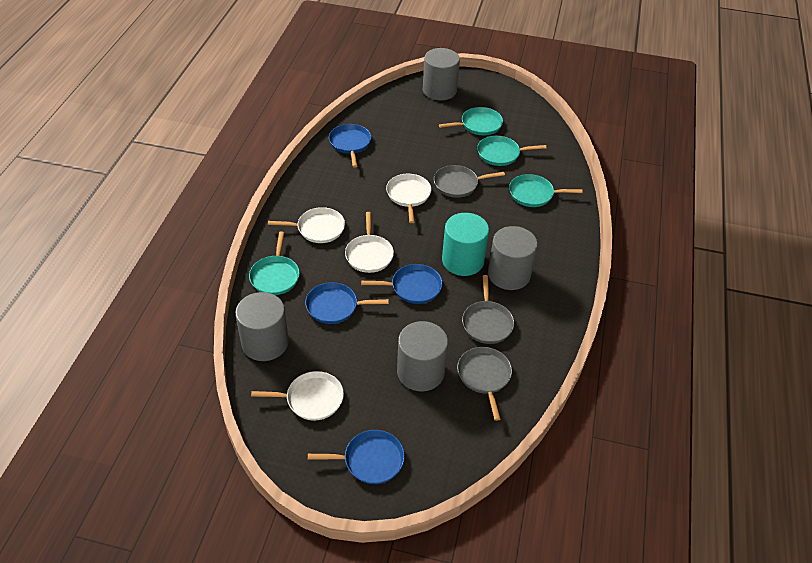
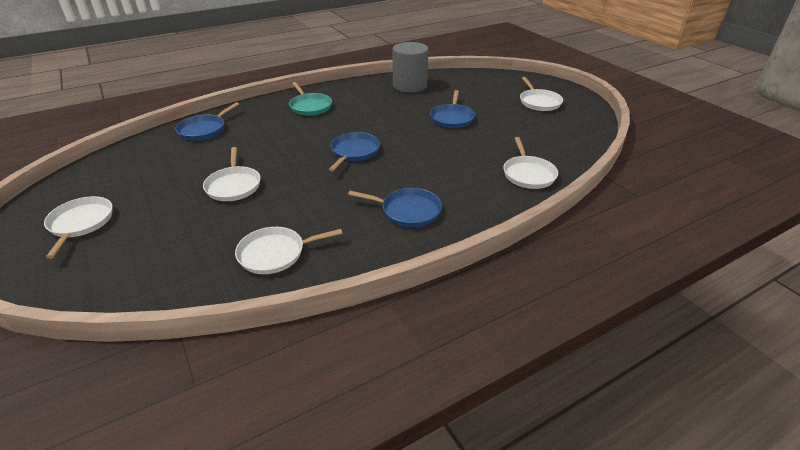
grey cylinder: 4 -> 1
grey pan: 3 -> 0
turquoise cylinder: 1 -> 0
turquoise pan: 4 -> 1
white pan: 4 -> 5

